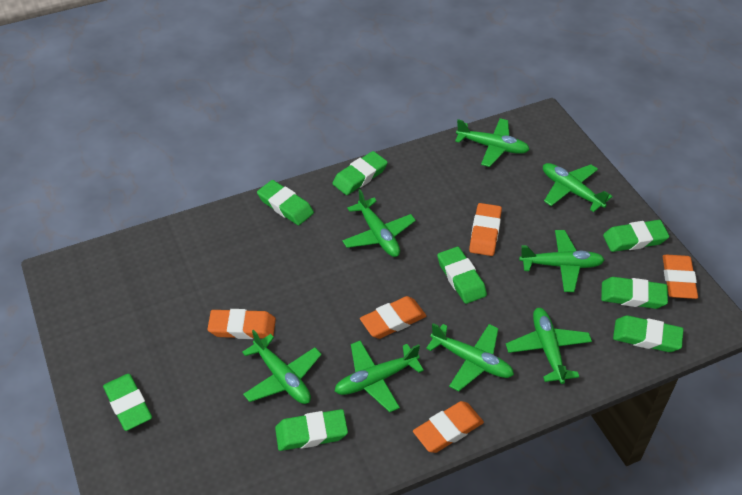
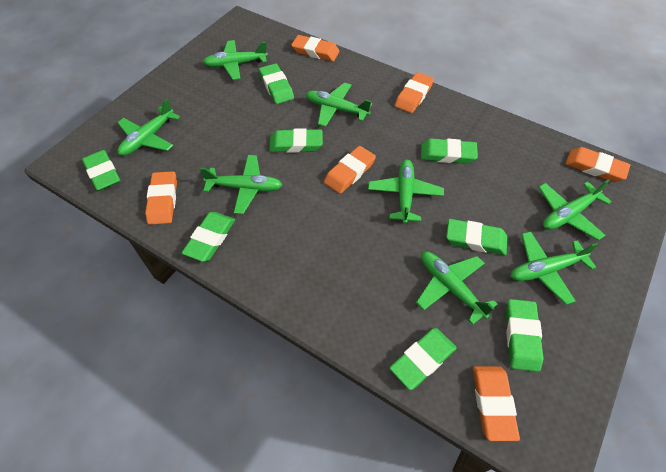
orange eraser: 5 -> 6

